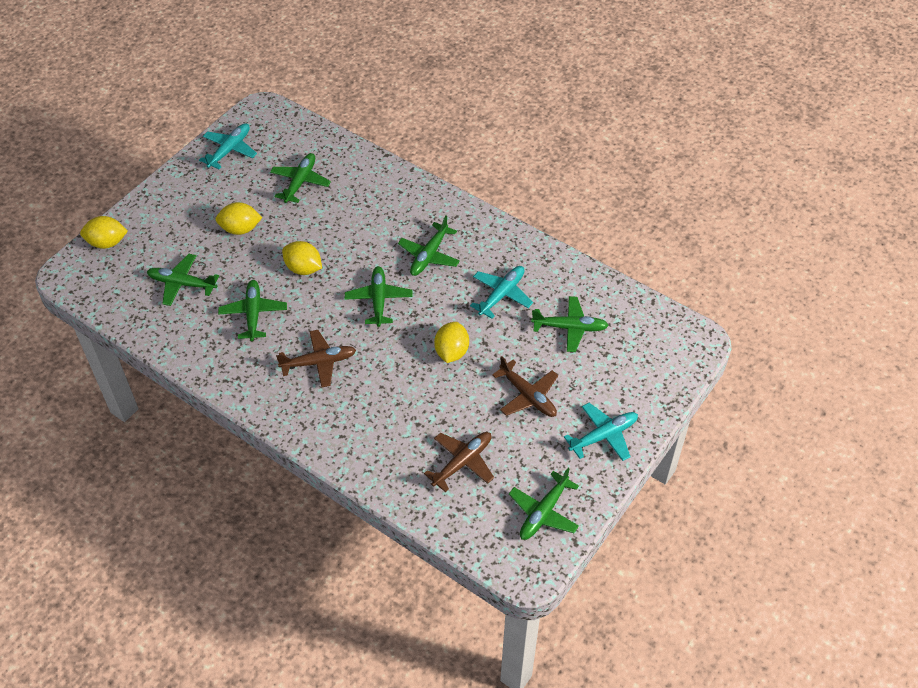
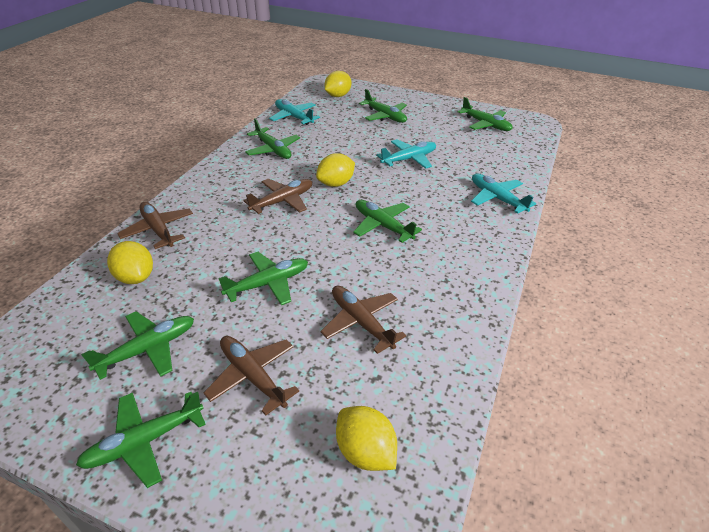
brown plane: 3 -> 4

